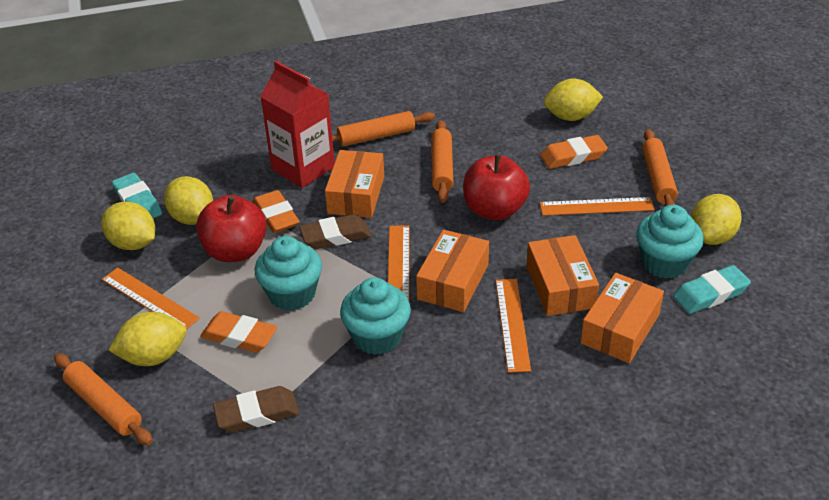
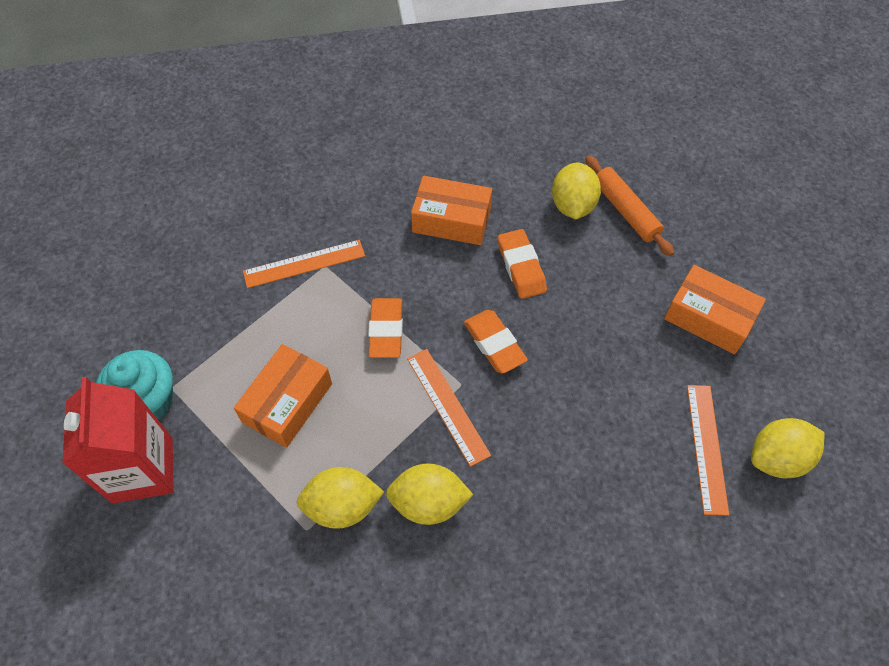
brown eraser: 2 -> 0
orange box: 4 -> 3
orange rolling pin: 4 -> 1
orange ruler: 4 -> 3
red apple: 2 -> 0
turquoise cupcake: 3 -> 1
turquoise eraser: 2 -> 0
yellow lemon: 5 -> 4

